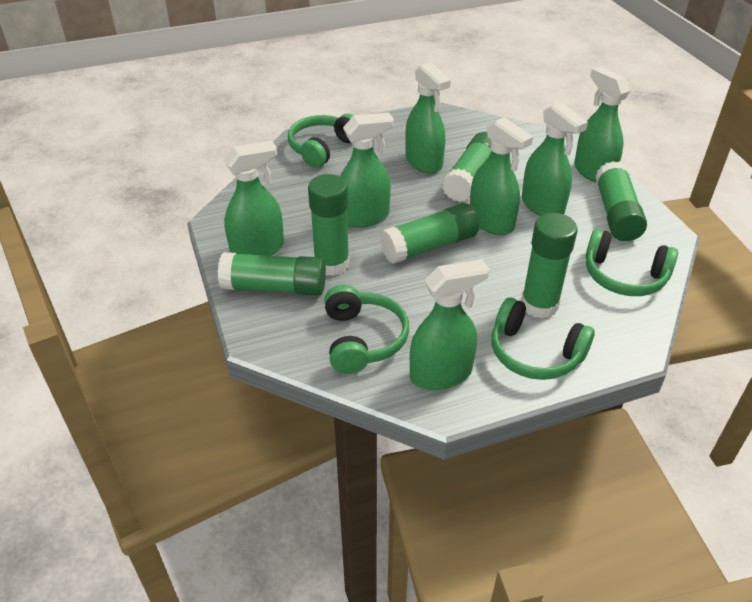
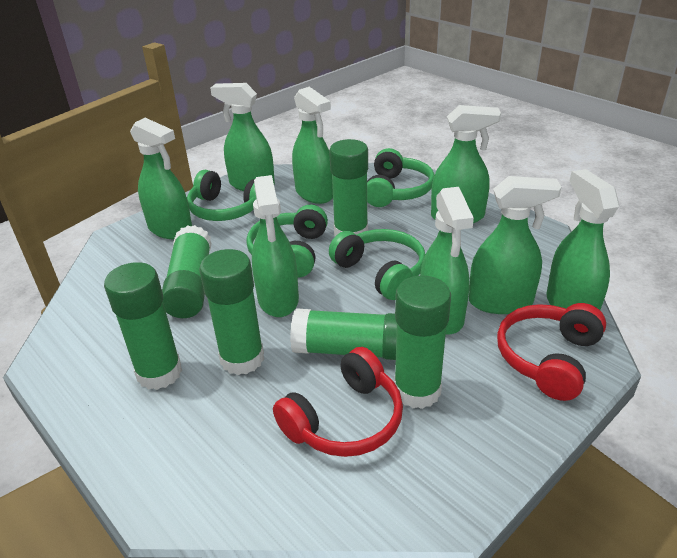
green spray bottle: 7 -> 8
red headphones: 0 -> 2

